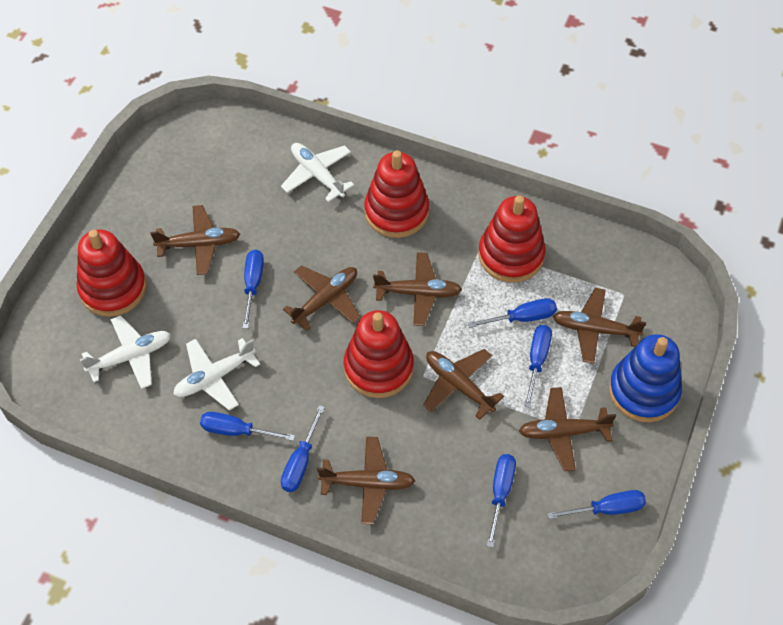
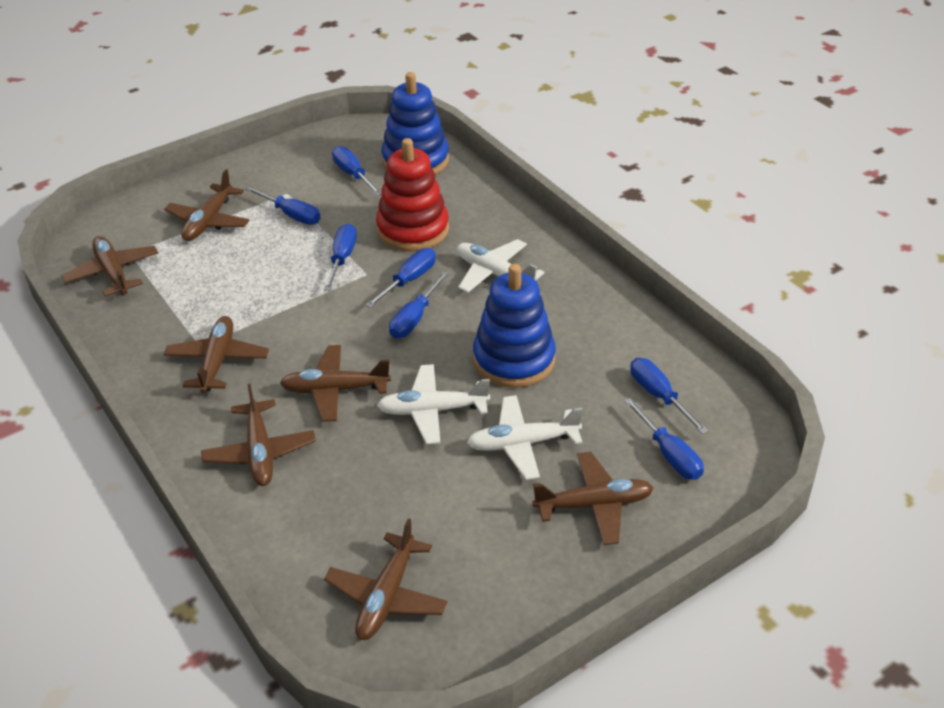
blue stacking toy: 1 -> 2
red stacking toy: 4 -> 1

